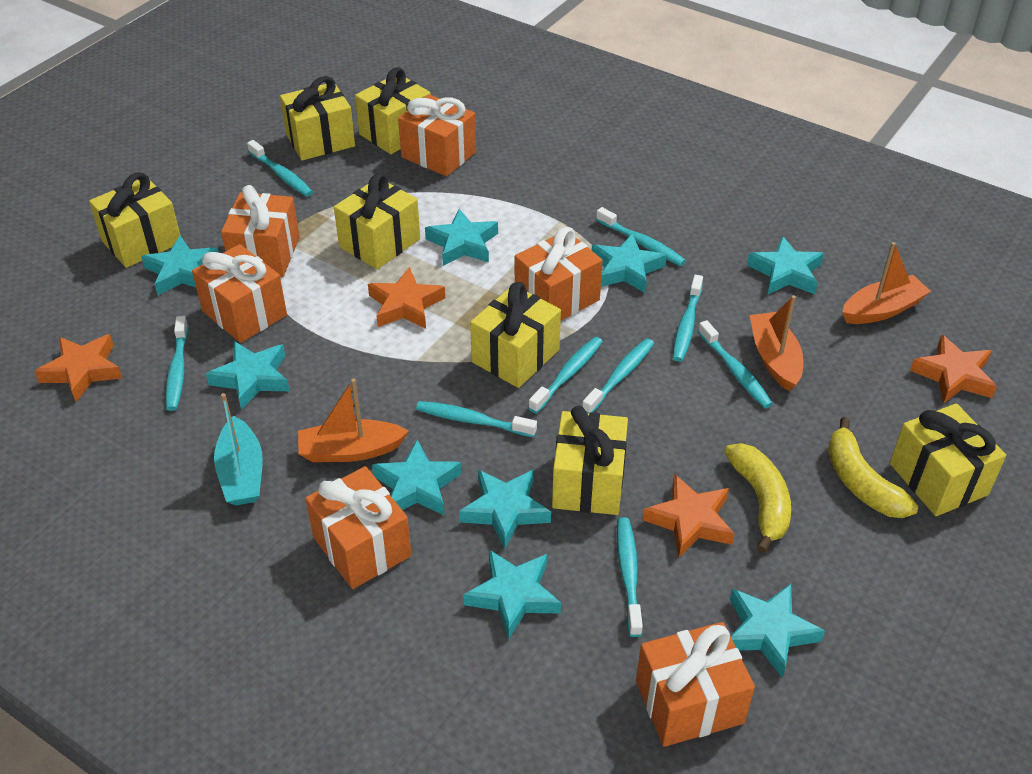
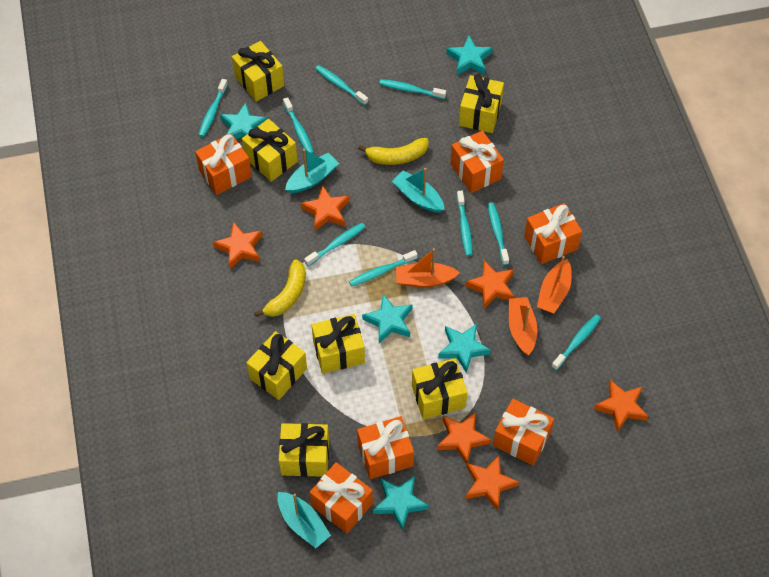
orange star: 4 -> 6
turquoise boat: 1 -> 3
turquoise star: 9 -> 5

